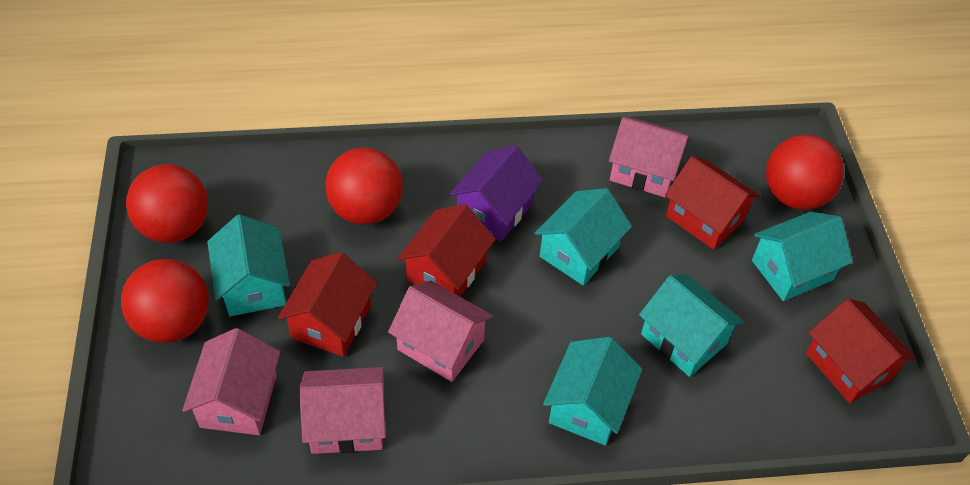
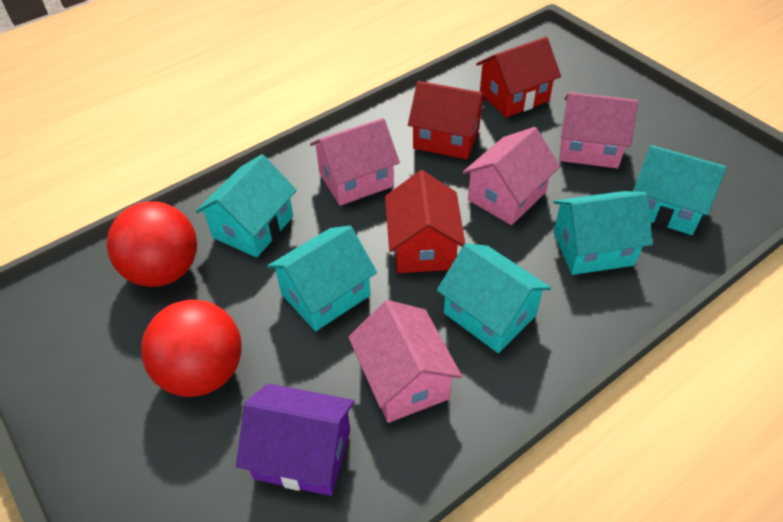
red ball: 4 -> 2
red house: 4 -> 3

